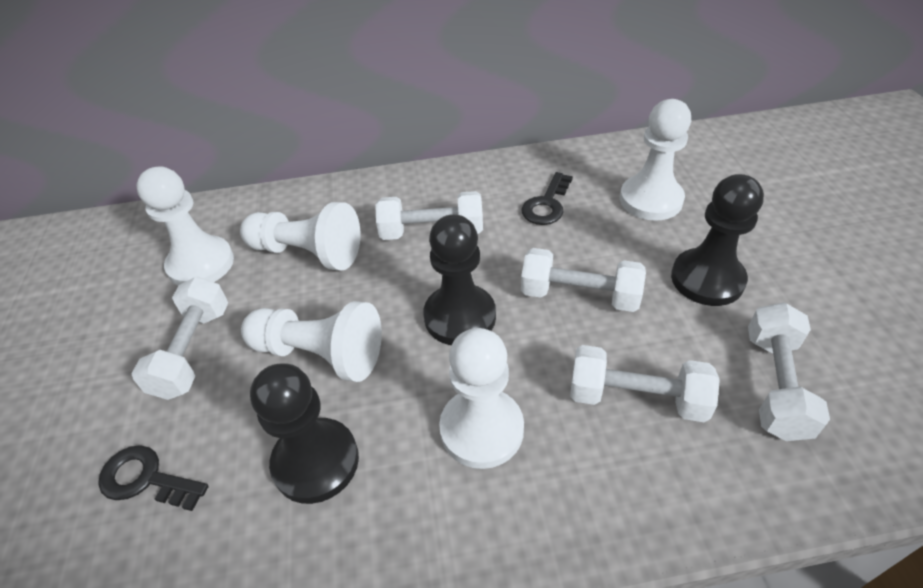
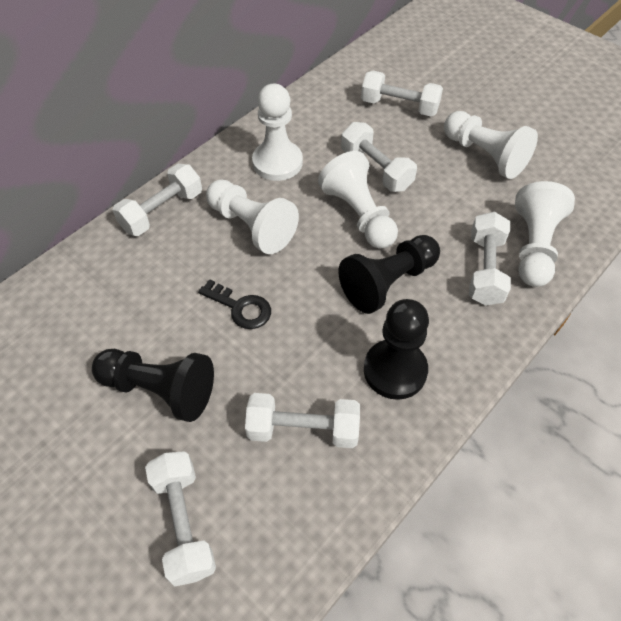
black key: 2 -> 1
white dumbbell: 5 -> 6

